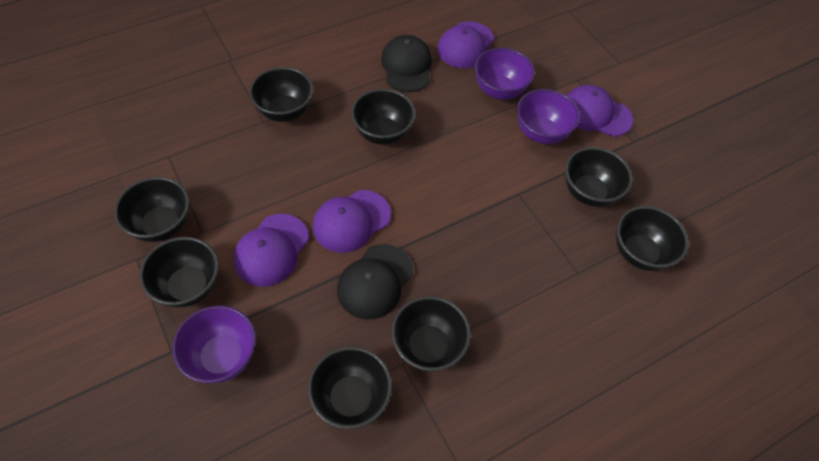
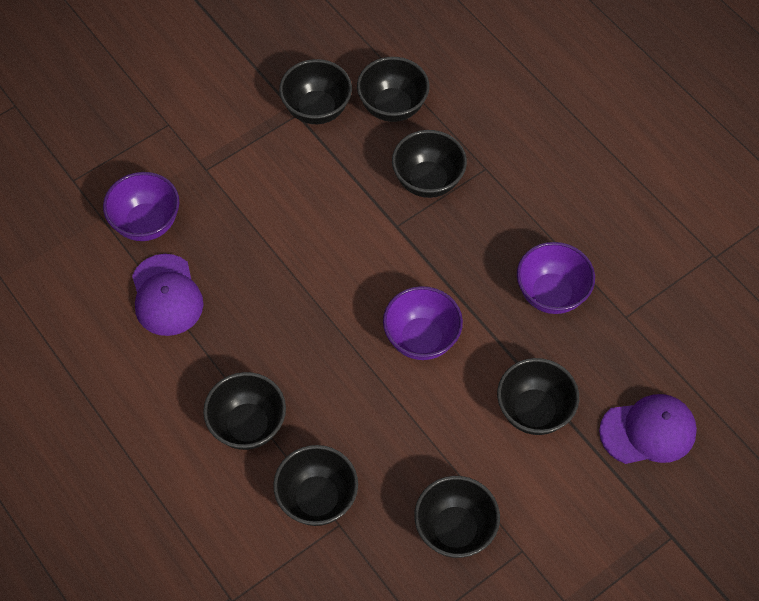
black bowl: 8 -> 7
black cap: 2 -> 0
purple cap: 4 -> 2

